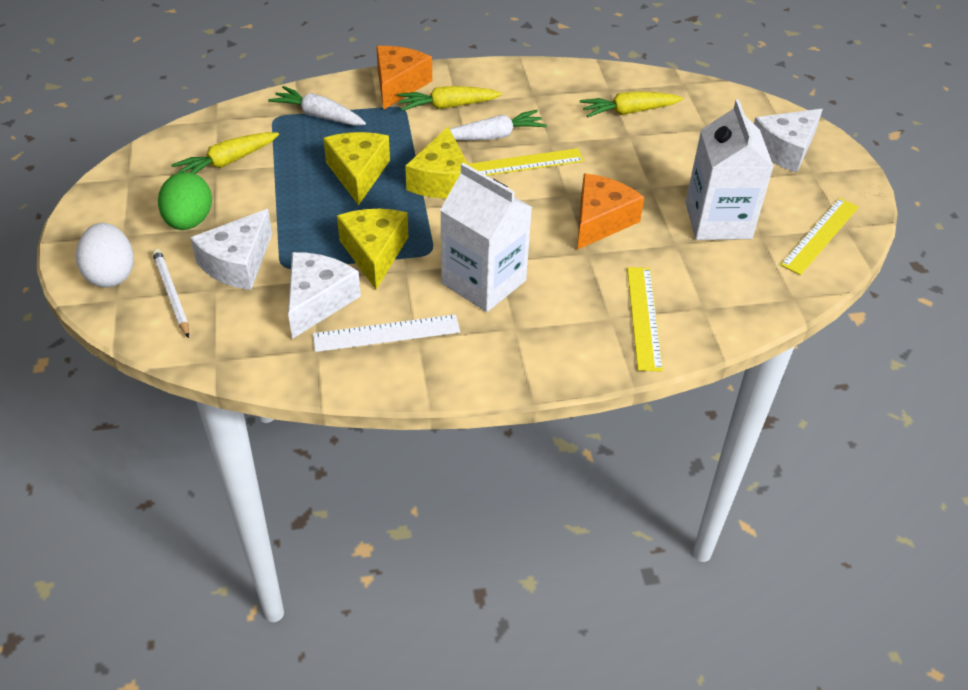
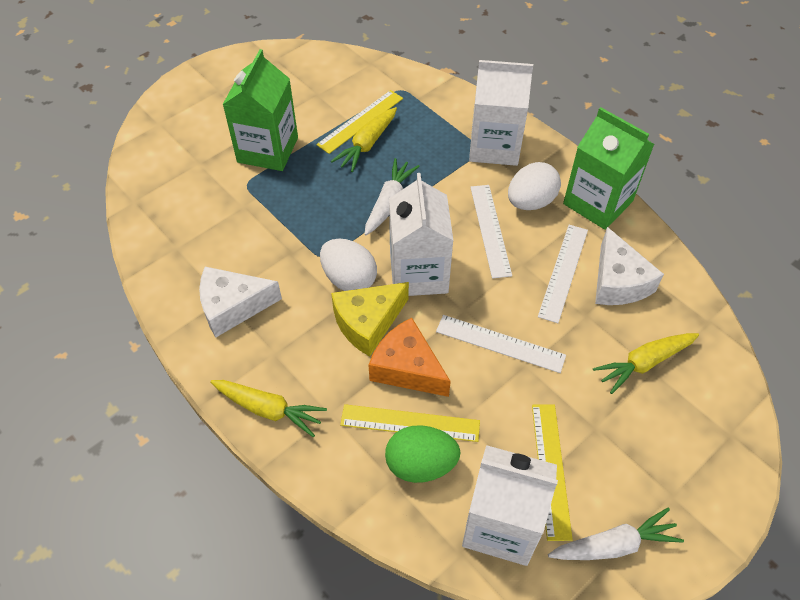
green carton: 0 -> 2
orange cheese: 2 -> 1
white carton: 2 -> 3
white cheese: 3 -> 2
white egg: 1 -> 2
white pencil: 1 -> 0
white ruler: 1 -> 3
yellow cheese: 3 -> 1

